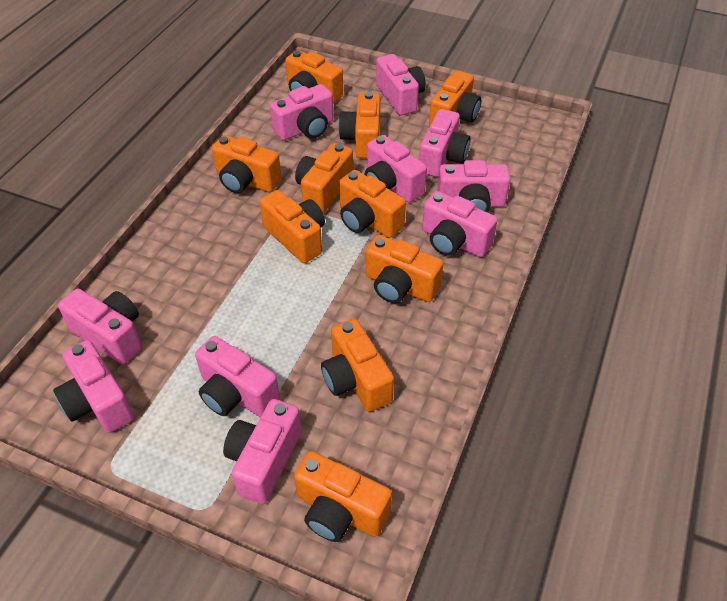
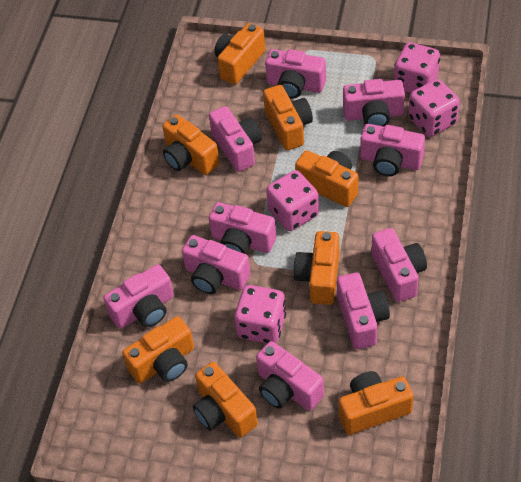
orange camera: 10 -> 8
pink dice: 0 -> 4

